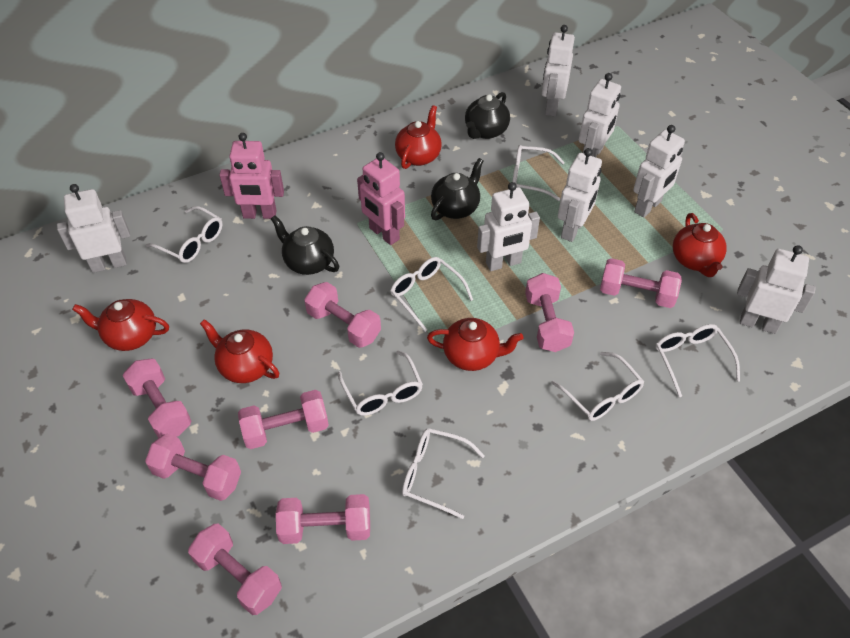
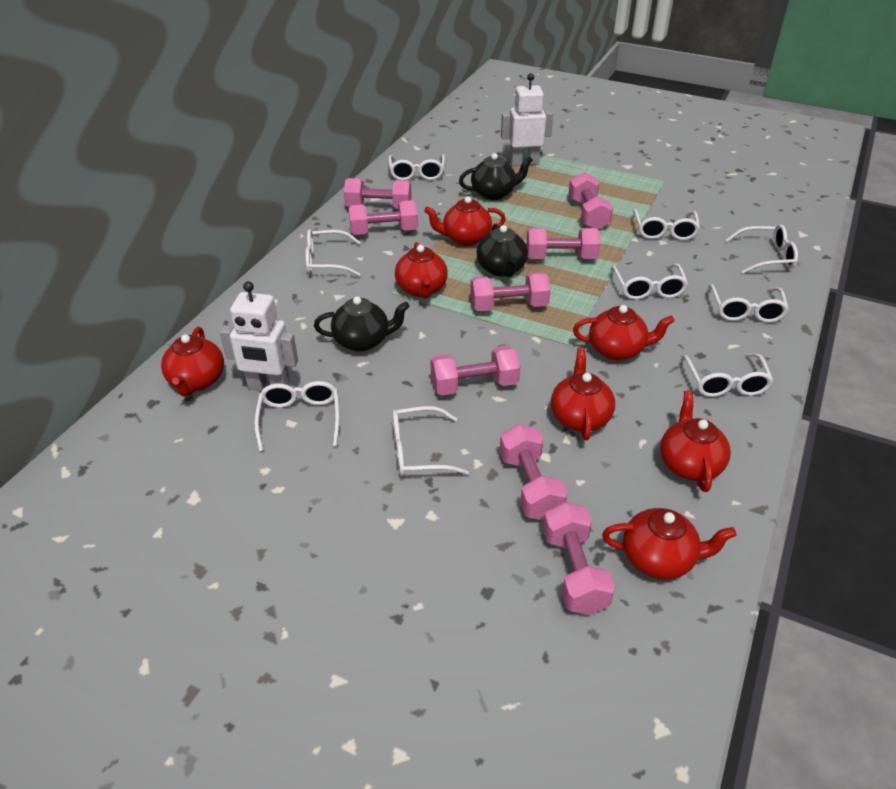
pink robot: 2 -> 0
red teapot: 5 -> 7
white glasses: 7 -> 9
white robot: 7 -> 2

